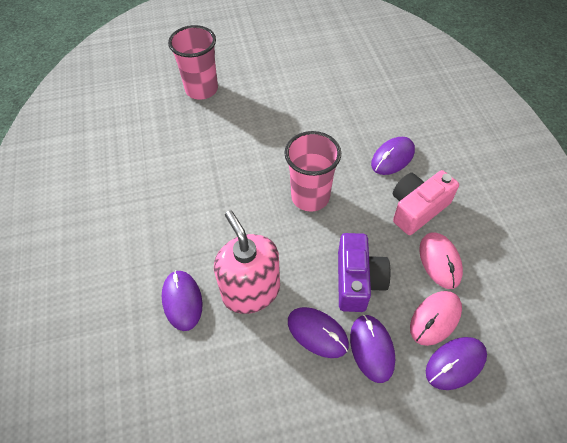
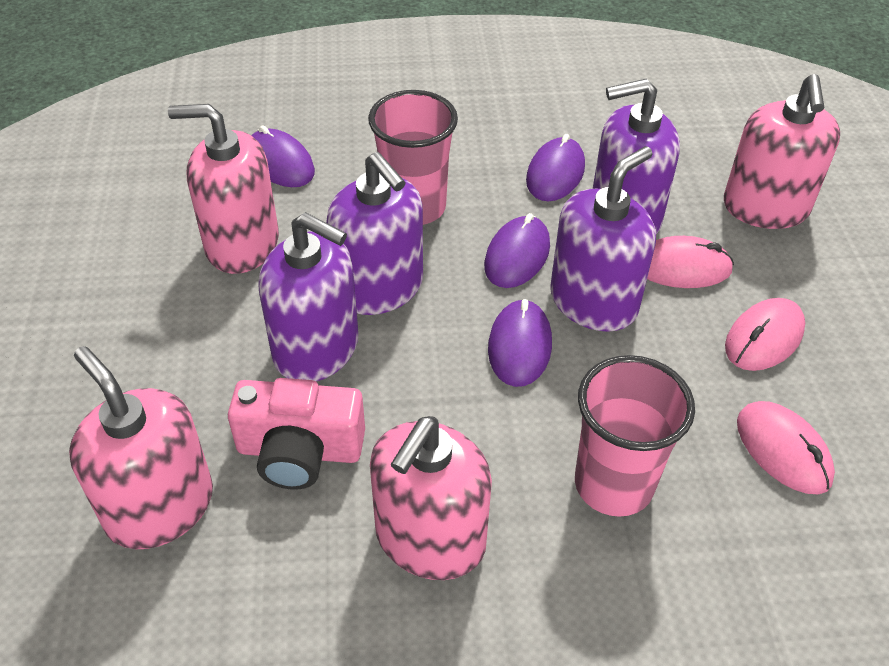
pink mouse: 2 -> 3
pink soap dispenser: 1 -> 4
purple camera: 1 -> 0
purple mouse: 5 -> 4
purple soap dispenser: 0 -> 4

